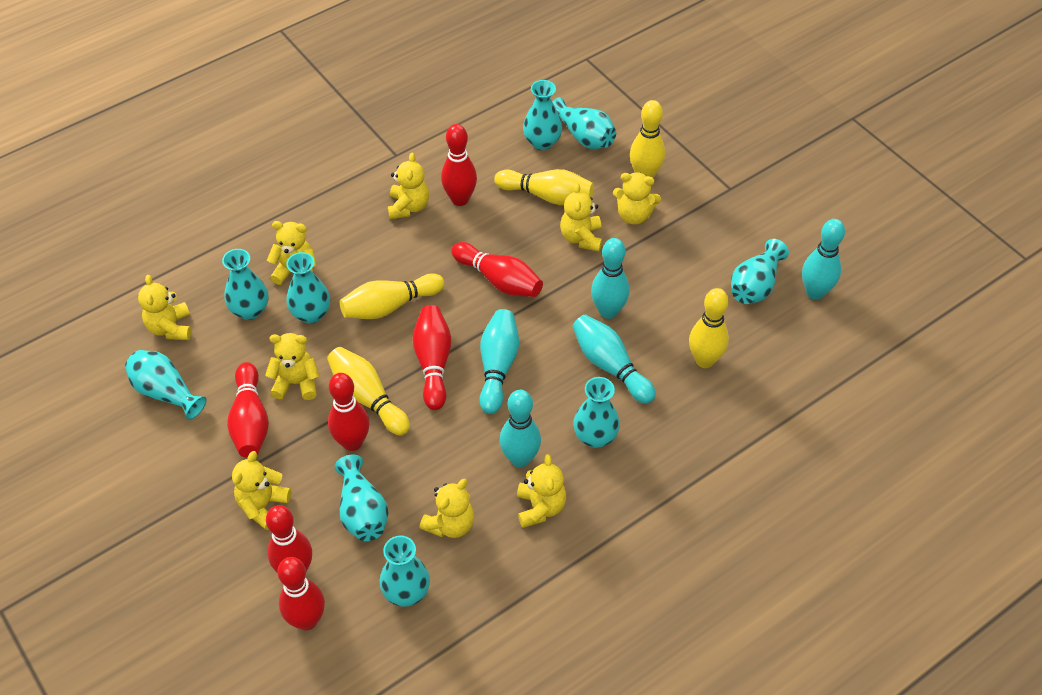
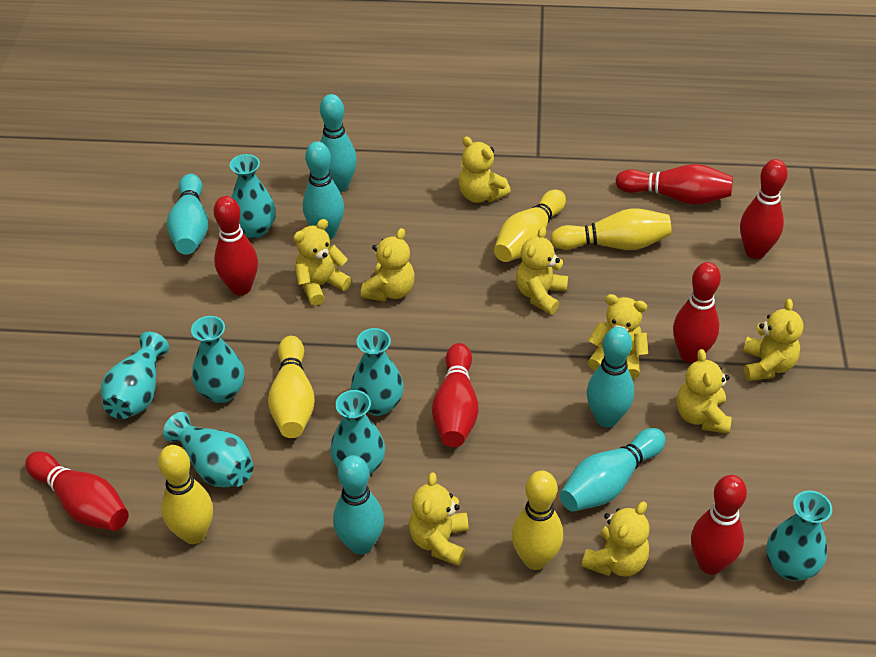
turquoise bowling pin: 5 -> 6
turquoise vase: 9 -> 7

